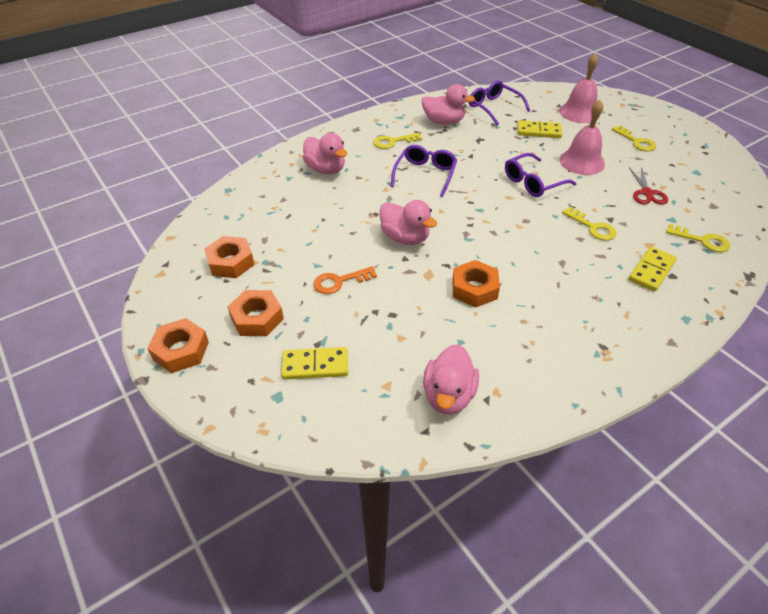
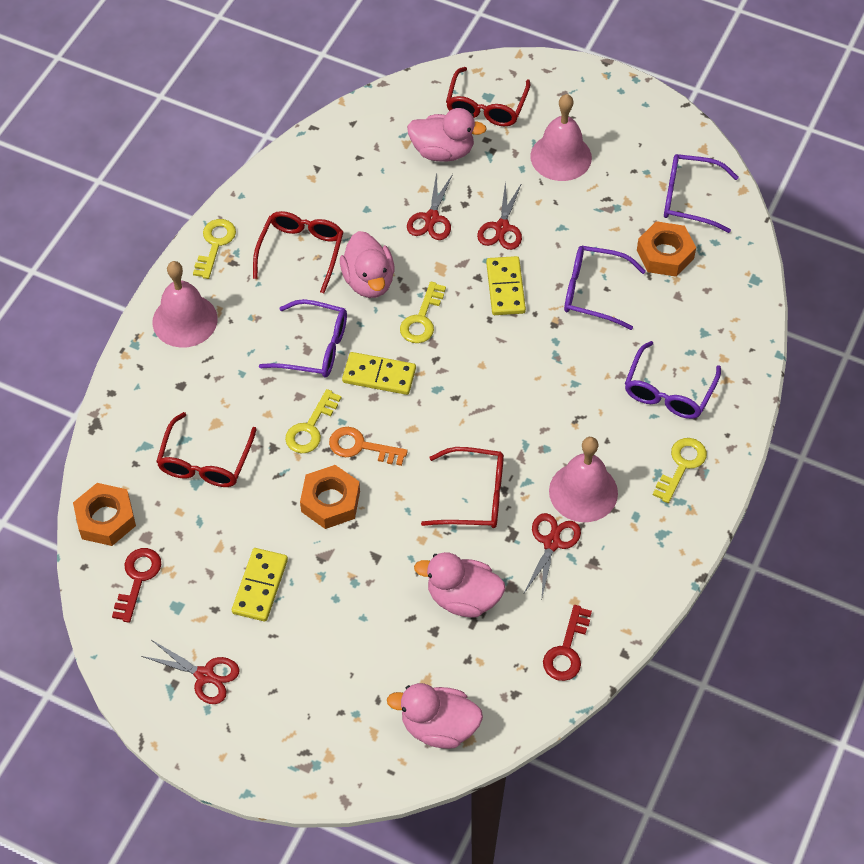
orange nut: 4 -> 3
pink bell: 2 -> 3
purple glasses: 3 -> 4
red glasses: 0 -> 4
red key: 0 -> 2
red scissors: 1 -> 4

